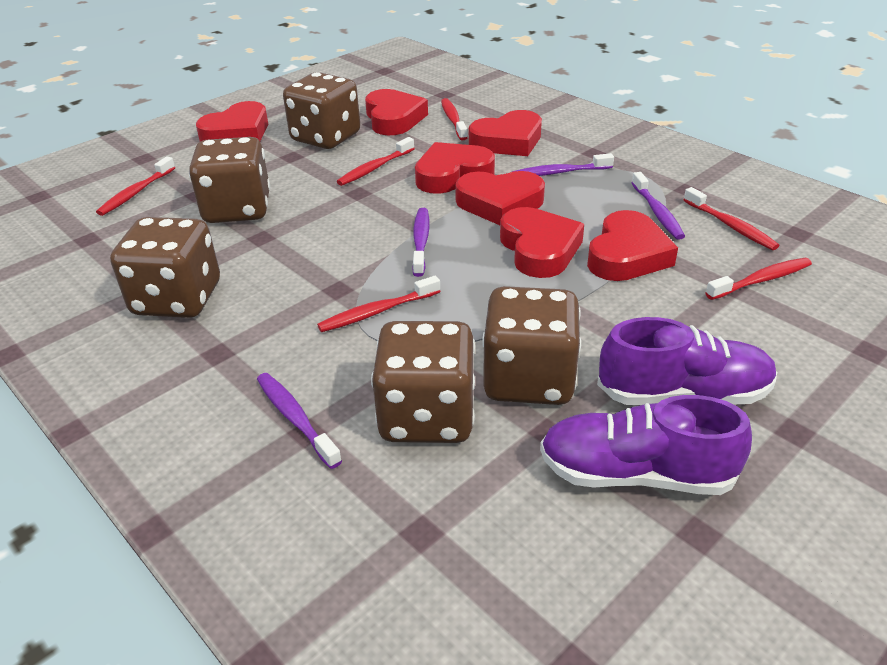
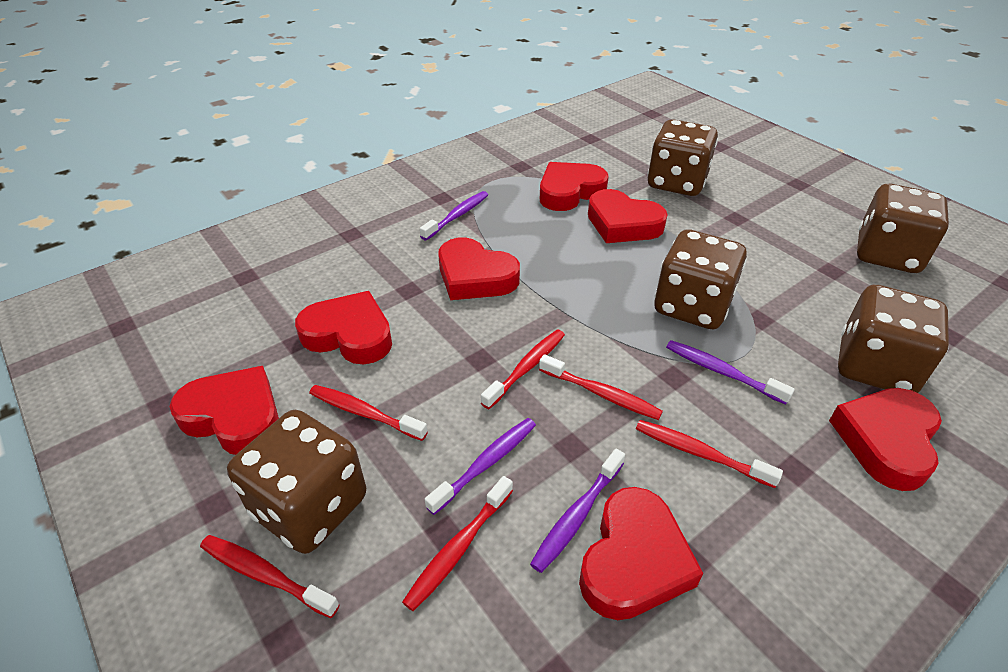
purple shoe: 2 -> 0

